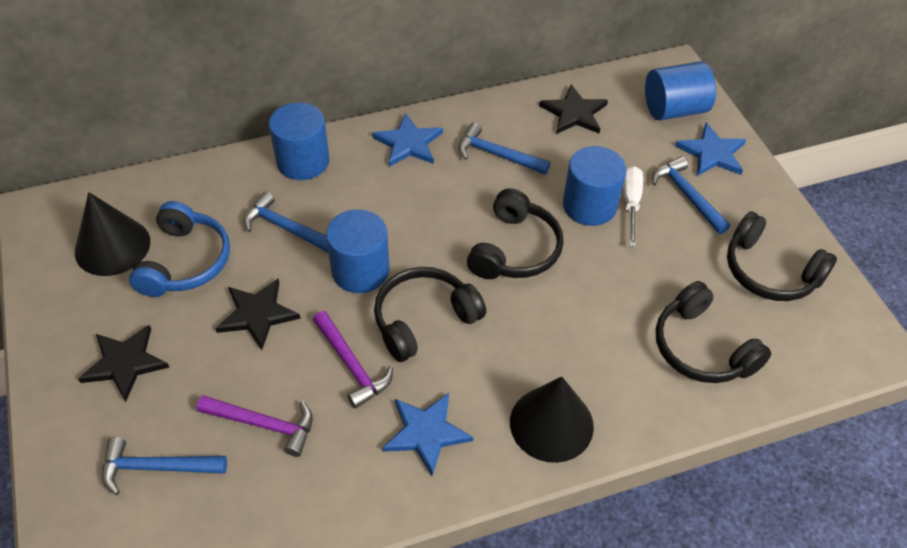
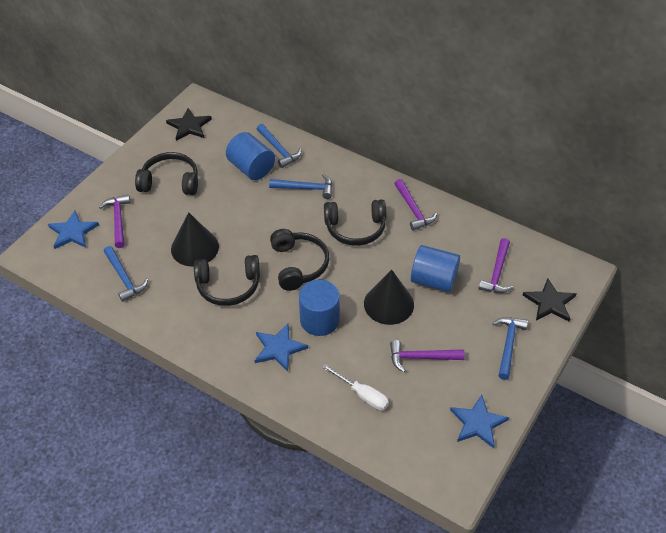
black star: 3 -> 2
blue cylinder: 4 -> 3
blue headphones: 1 -> 0
purple hammer: 2 -> 4

